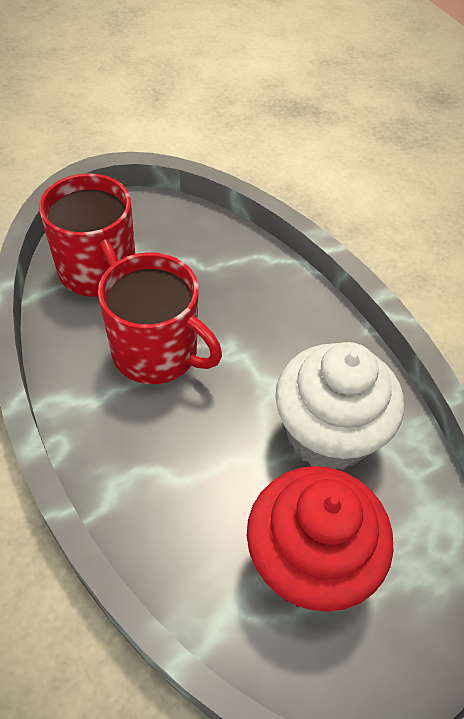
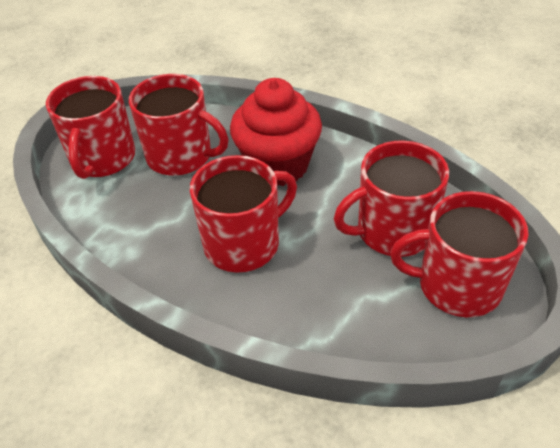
red mug: 2 -> 5
white cupcake: 1 -> 0

